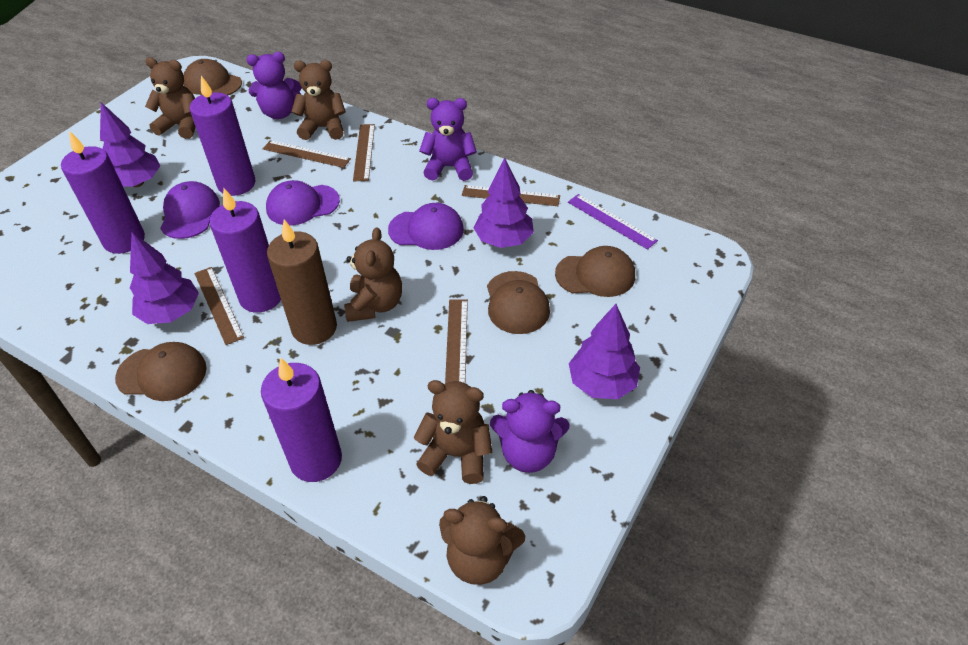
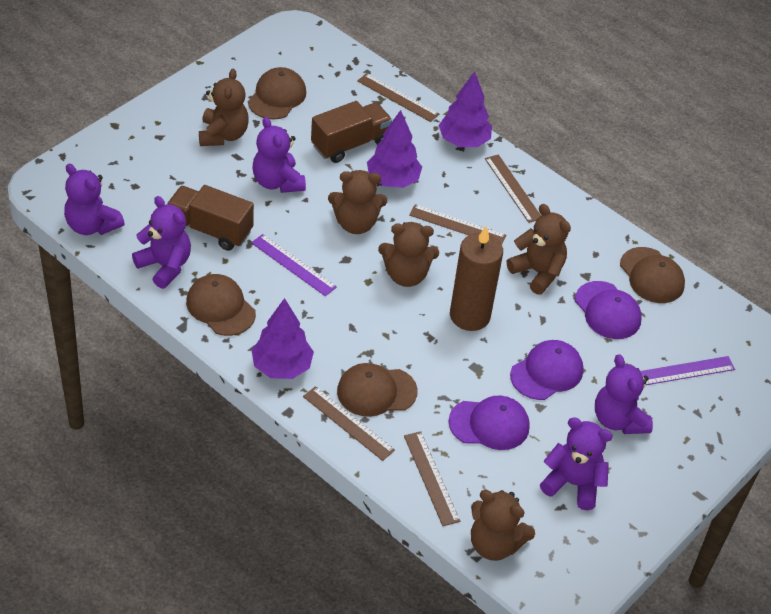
brown truck: 0 -> 2
purple candle: 4 -> 0
purple ruler: 1 -> 2
purple teddy bear: 3 -> 5
purple tree: 4 -> 3

